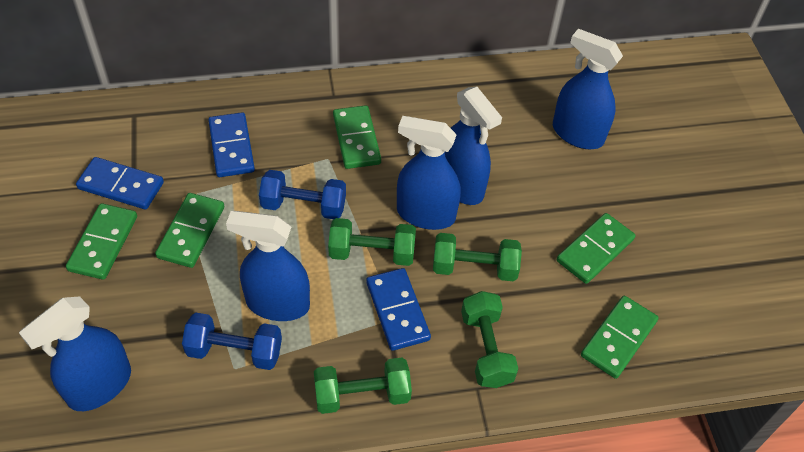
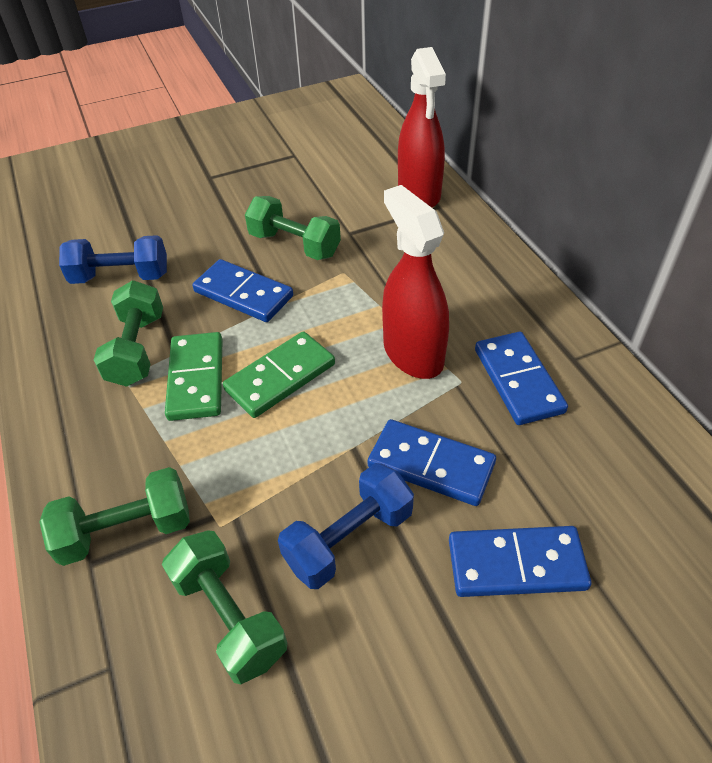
blue domino: 3 -> 4
blue spray bottle: 5 -> 0
green domino: 5 -> 2
red spray bottle: 0 -> 2

